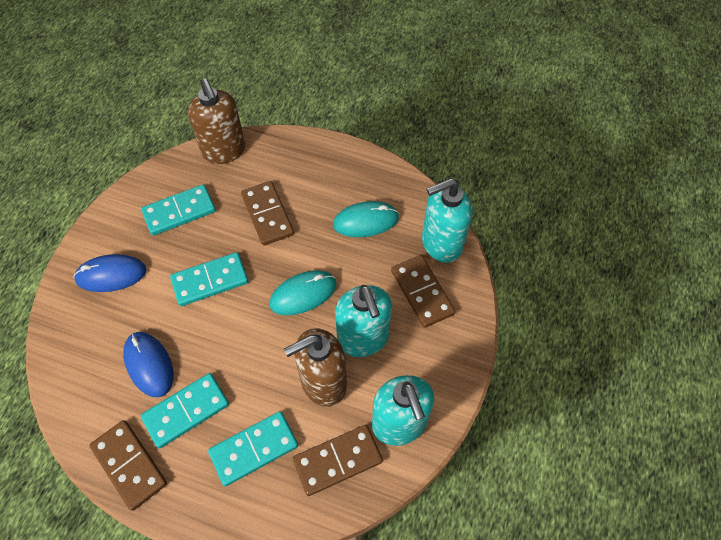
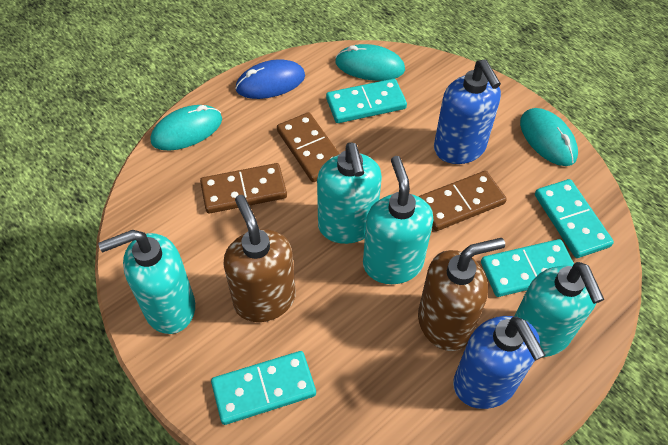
blue mouse: 2 -> 1
blue soap dispenser: 0 -> 2
brown domino: 4 -> 3
turquoise mouse: 2 -> 3
turquoise soap dispenser: 3 -> 4

